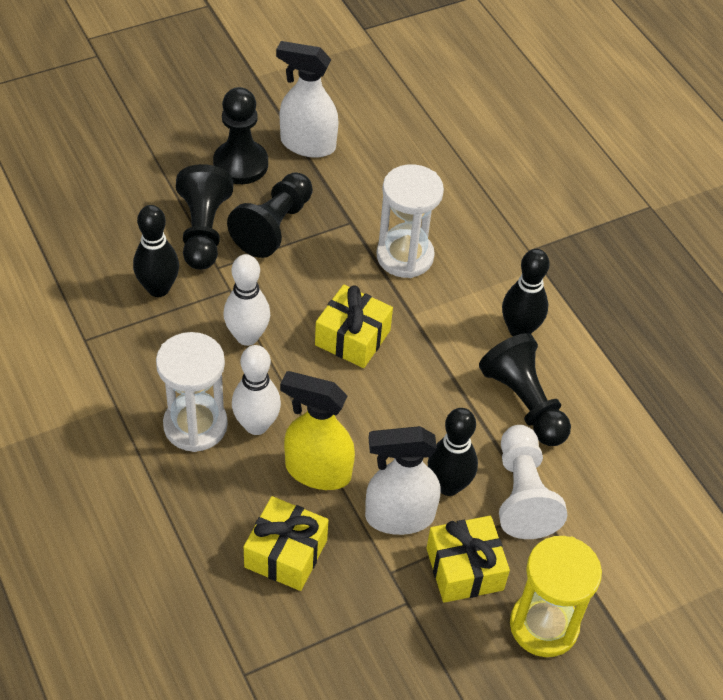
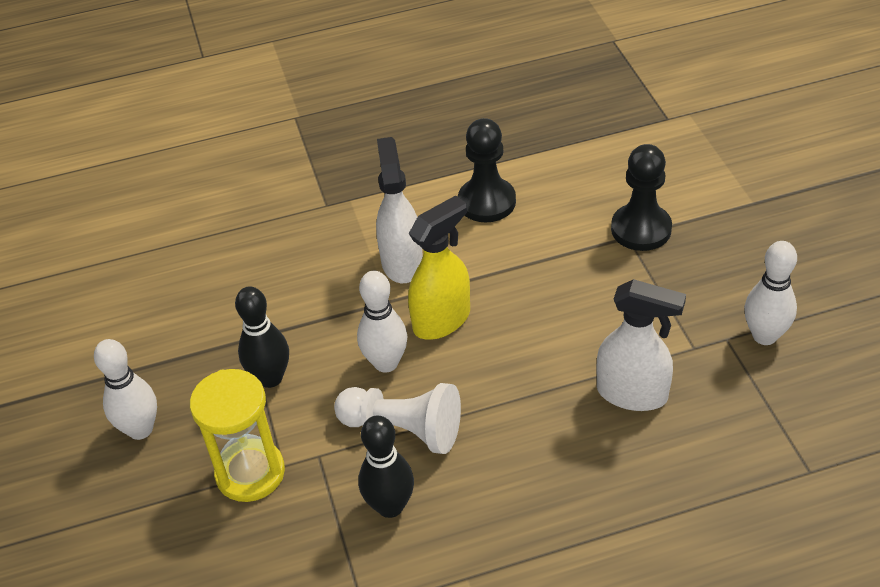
black bowling pin: 3 -> 2
black pawn: 4 -> 2
white bowling pin: 2 -> 3
white hourglass: 2 -> 0
yellow gift: 3 -> 0

